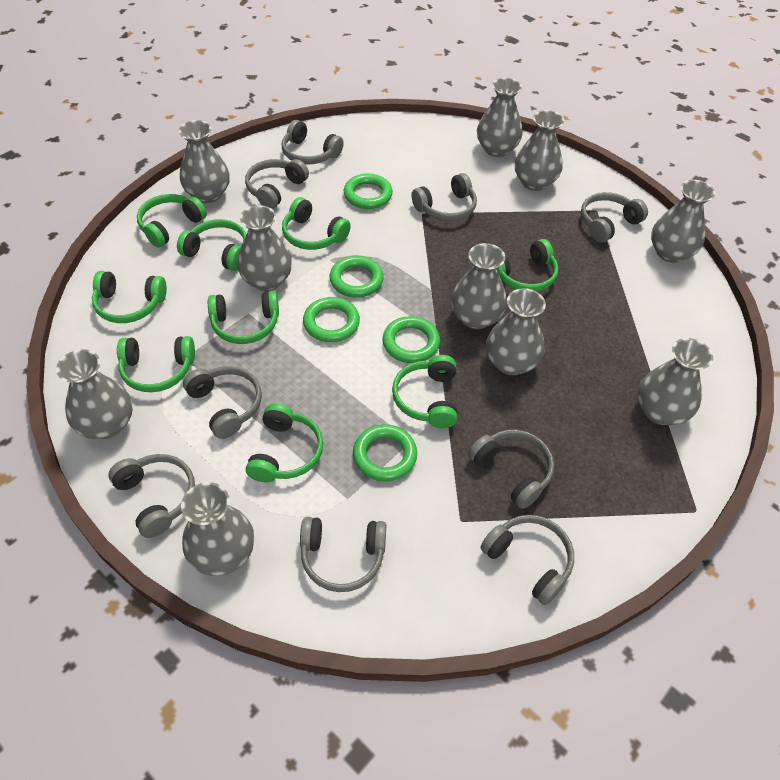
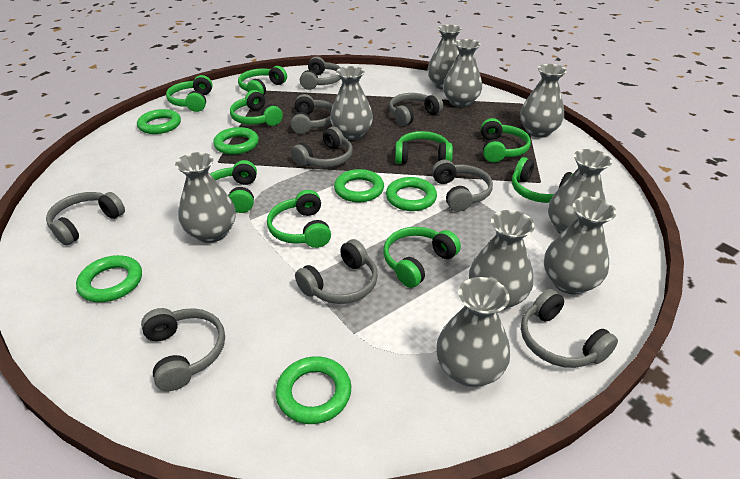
green ring: 5 -> 6
grey vase: 10 -> 9

